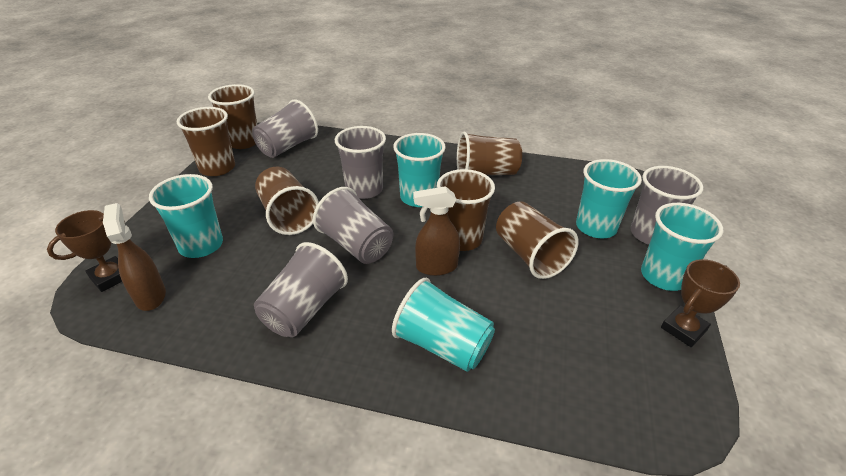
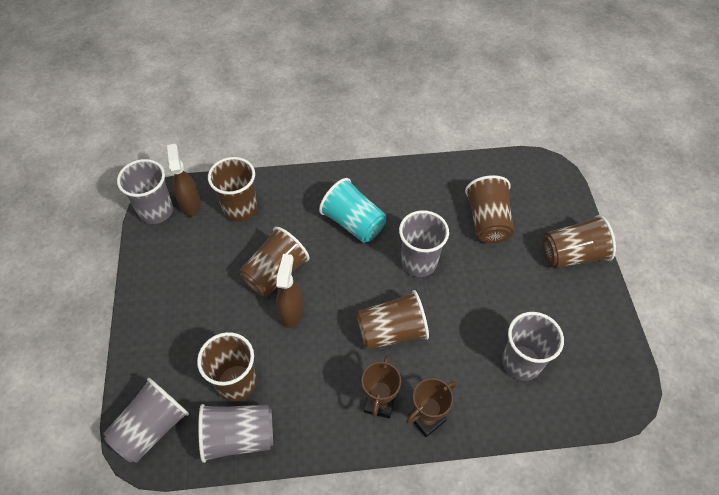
turquoise cup: 5 -> 1

